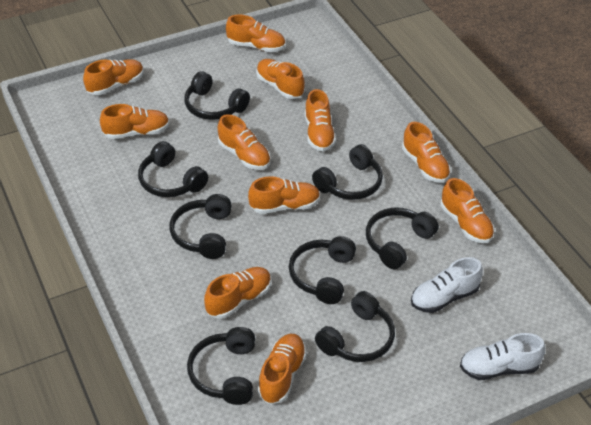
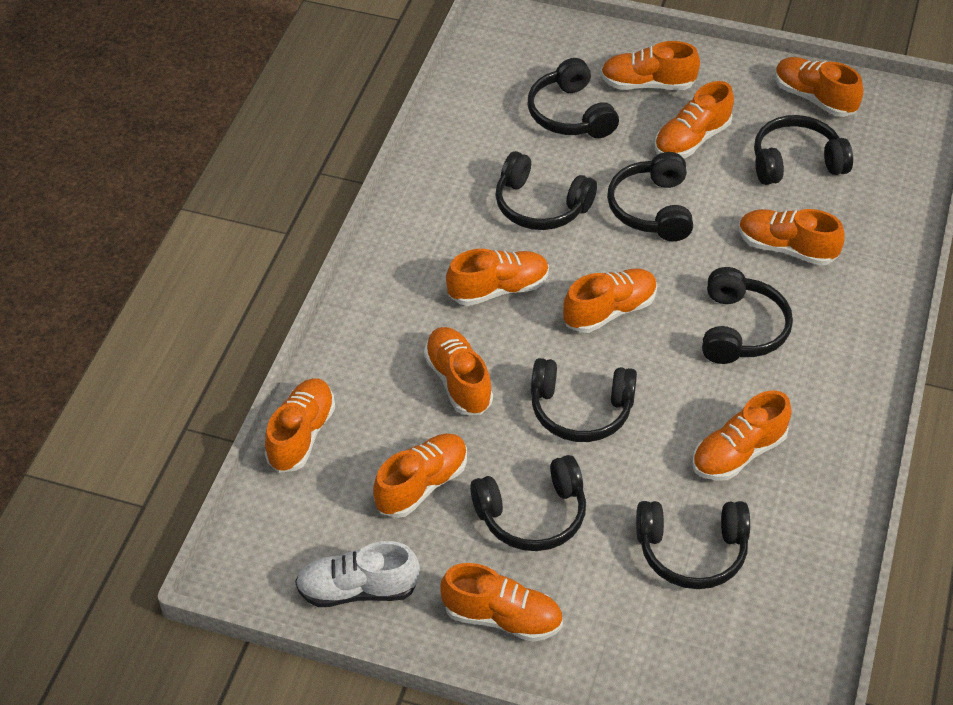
white shoe: 2 -> 1

